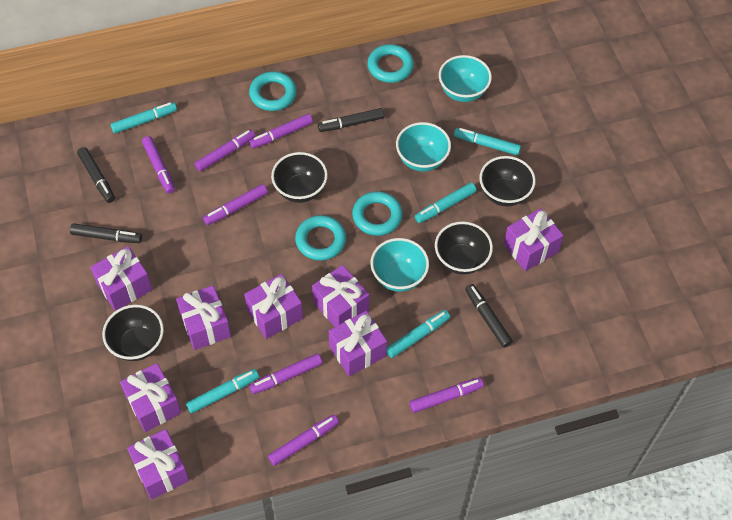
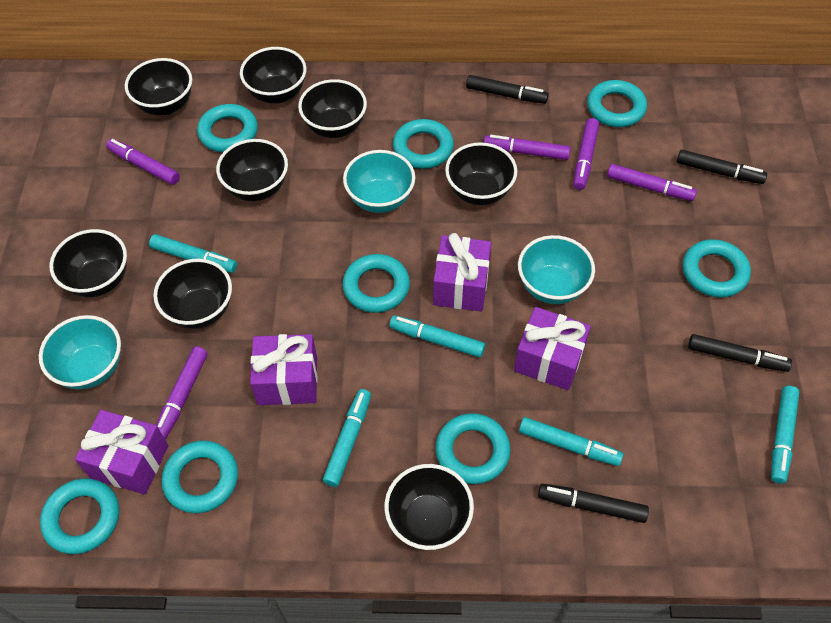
black bowl: 4 -> 8
purple gift: 8 -> 4
purple marker: 7 -> 5
turquoise ring: 4 -> 8

